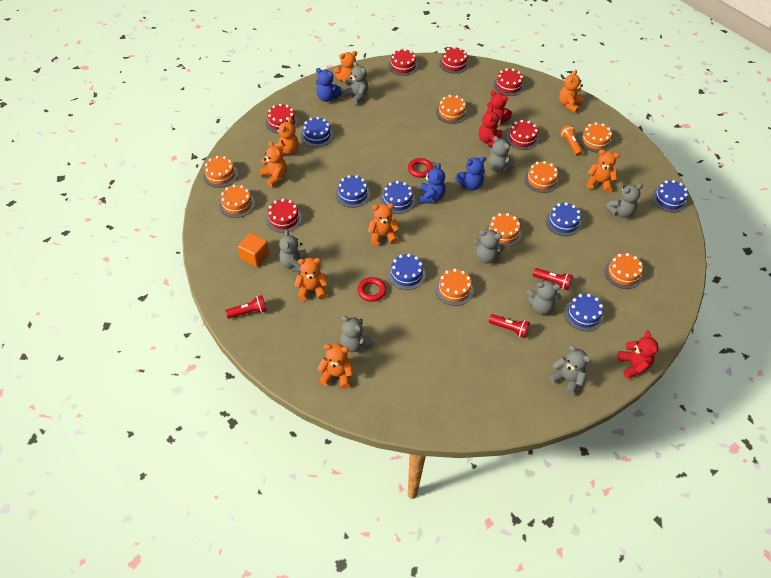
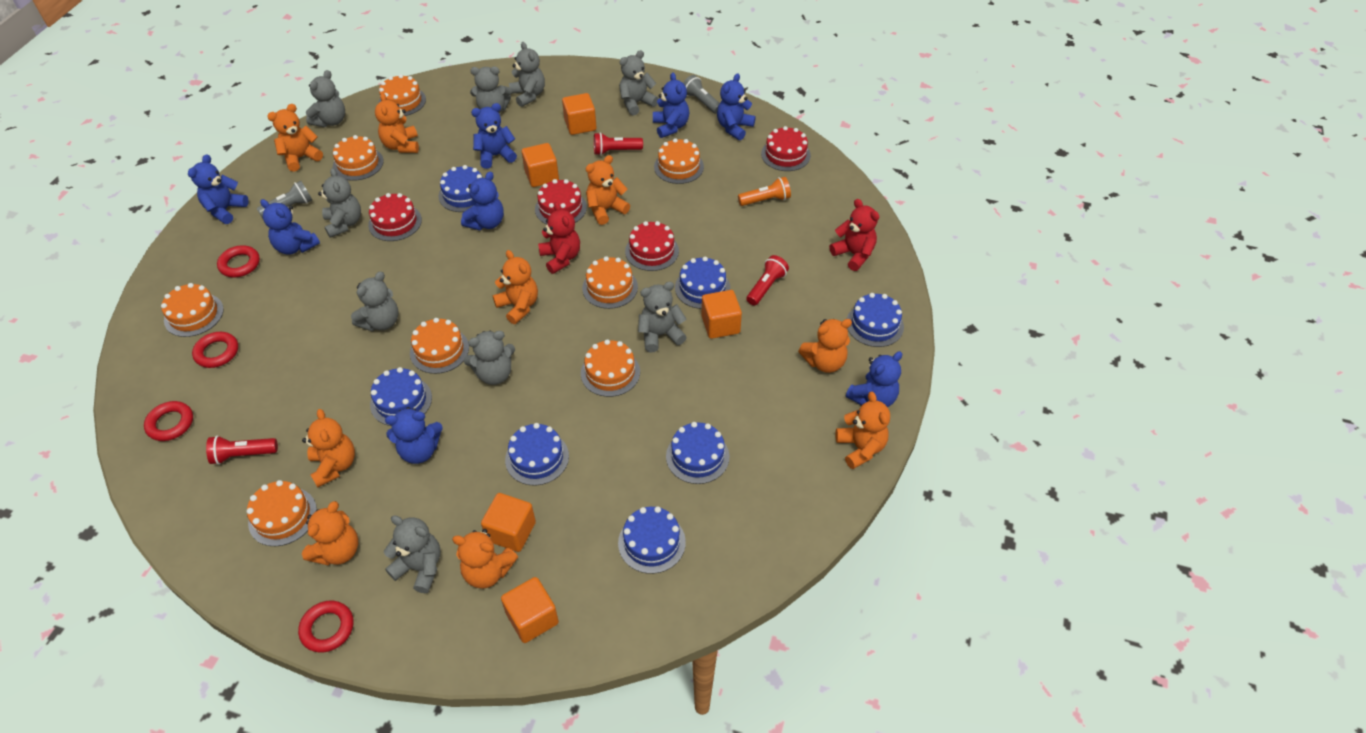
blue teddy bear: 3 -> 8
grey flashlight: 0 -> 2
grey teddy bear: 8 -> 9
orange cube: 1 -> 5
orange teddy bear: 8 -> 9
red cake: 6 -> 4
red ring: 2 -> 4
red teddy bear: 3 -> 2

